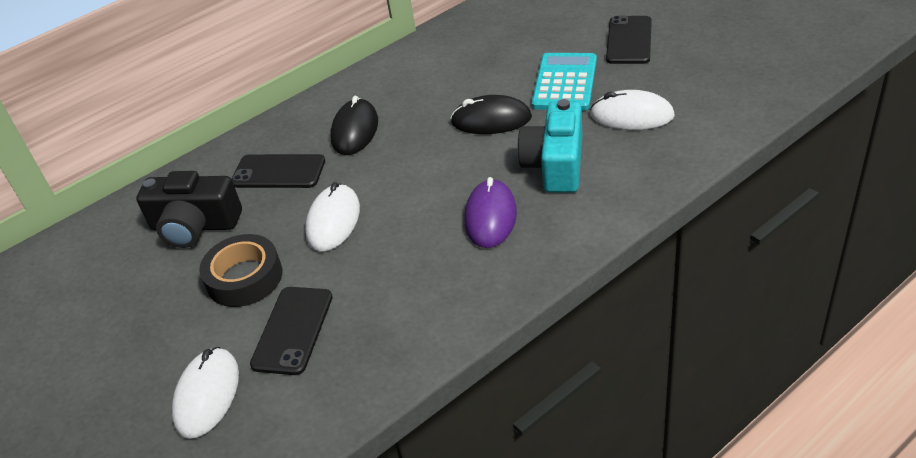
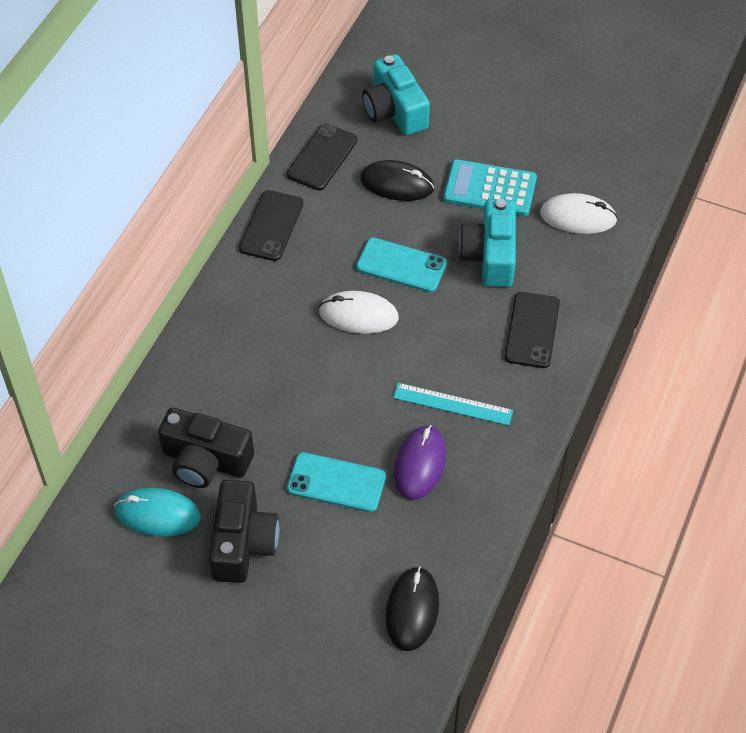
black camera: 1 -> 2
black tape: 1 -> 0
turquoise camera: 1 -> 2
turquoise mouse: 0 -> 1
turquoise phone: 0 -> 2
turquoise ruler: 0 -> 1
white mouse: 3 -> 2

